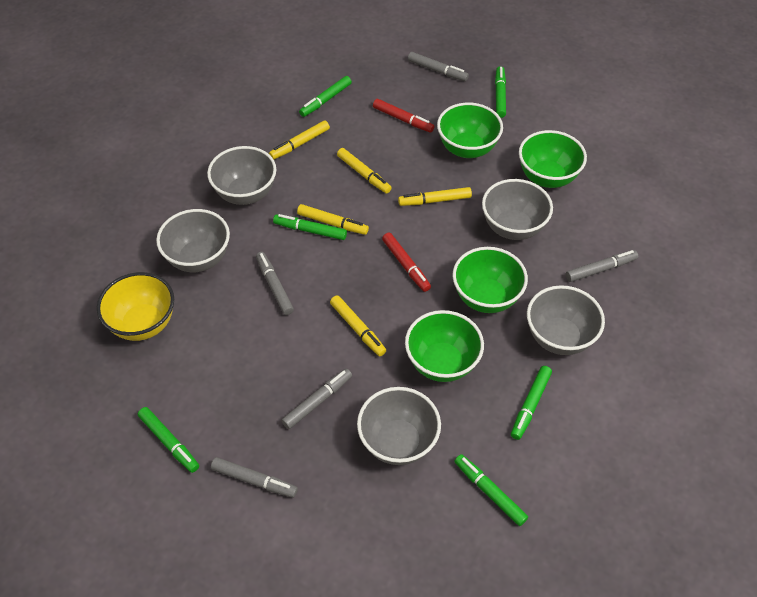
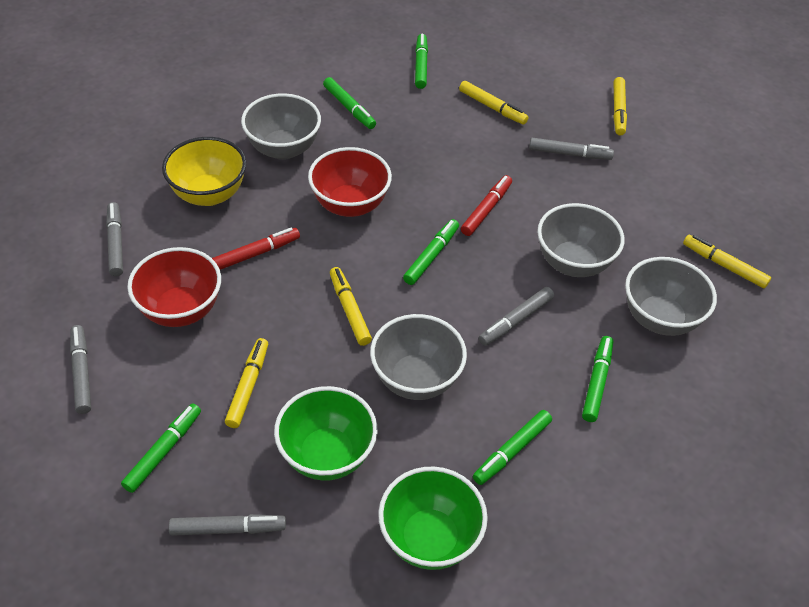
green bowl: 4 -> 2
grey bowl: 5 -> 4
red bowl: 0 -> 2

